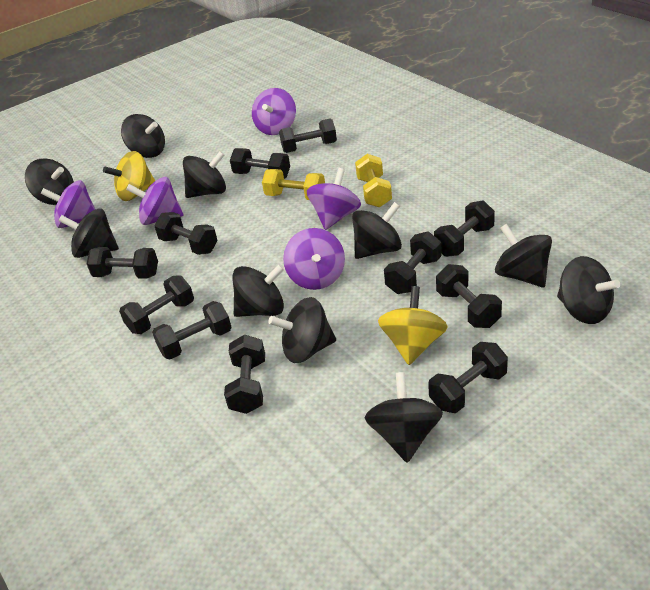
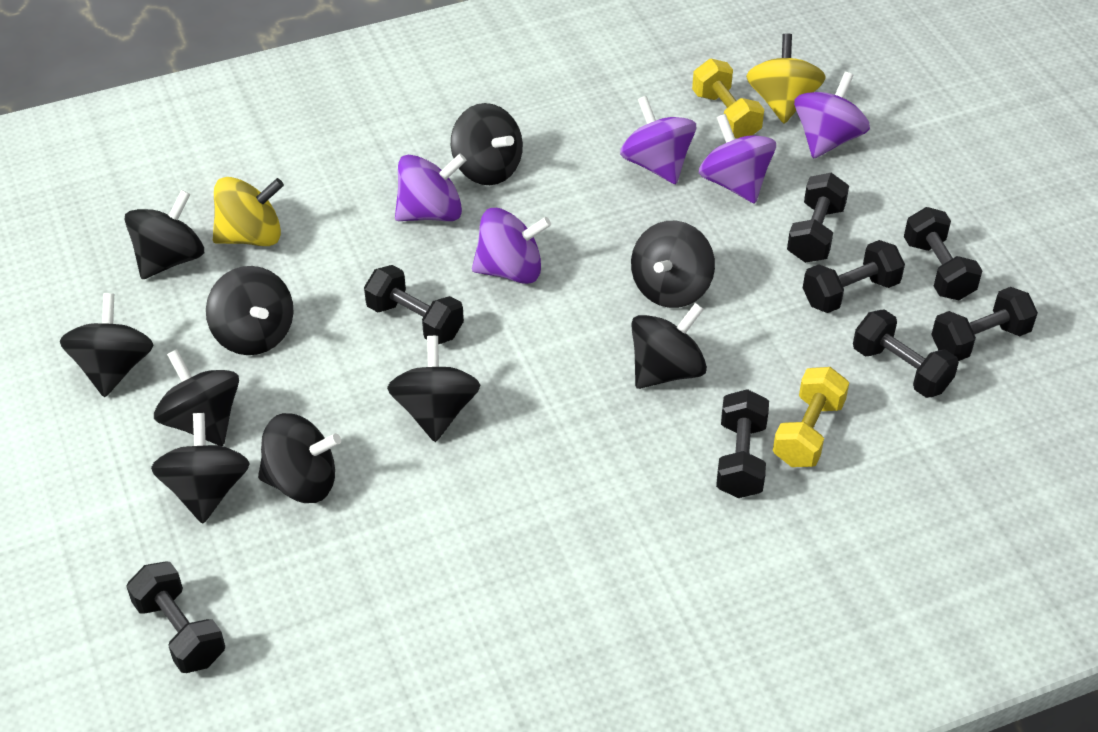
black dumbbell: 11 -> 8

